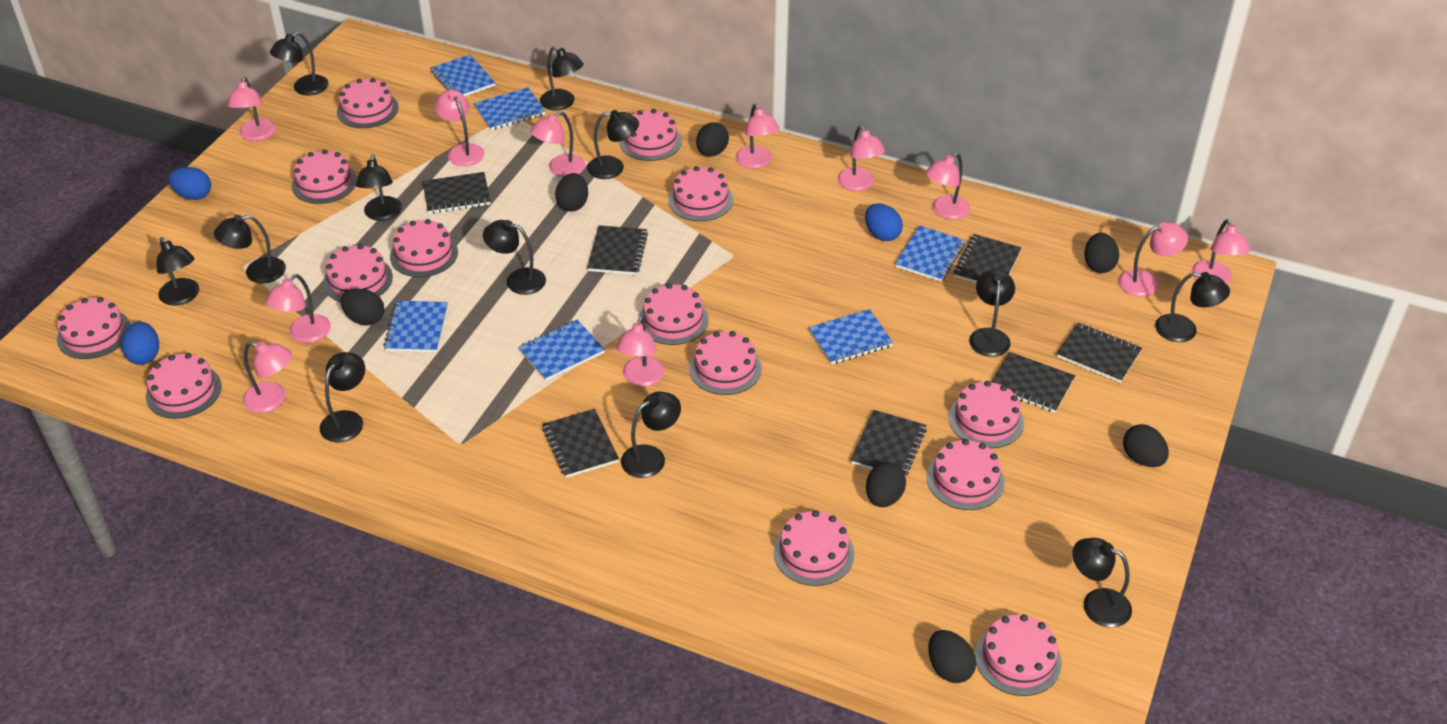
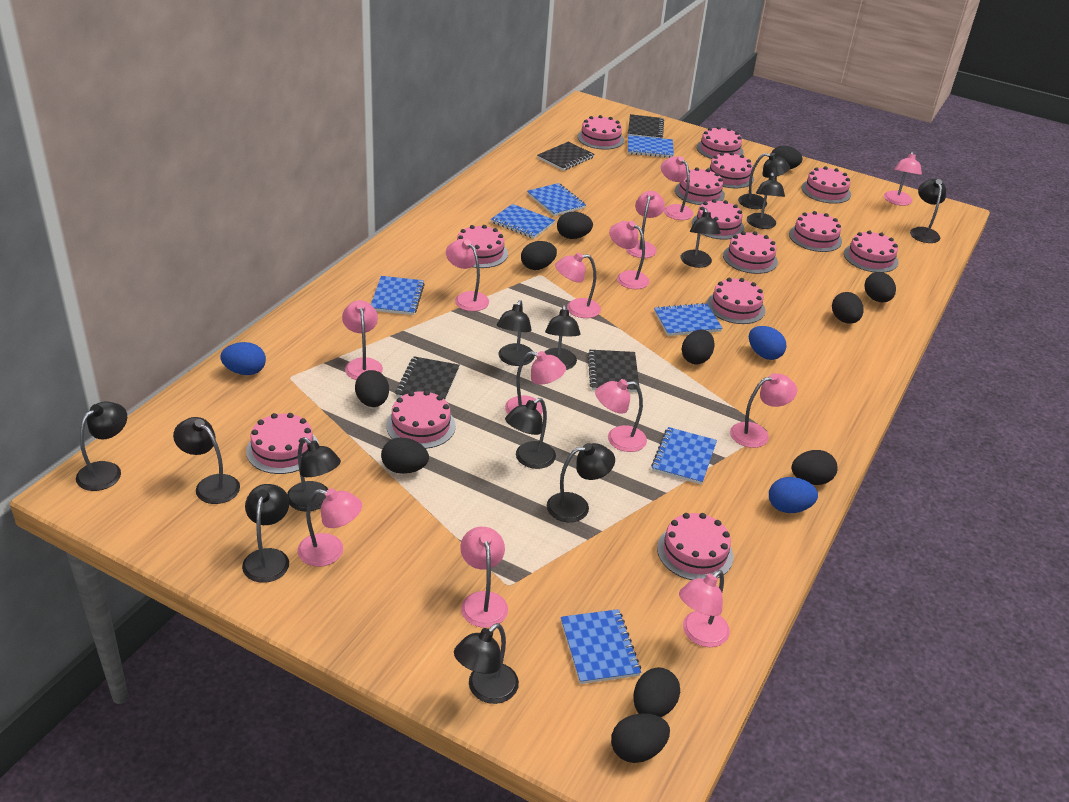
black egg: 7 -> 11
black lamp: 12 -> 13
black notebook: 7 -> 4
blue notebook: 6 -> 7
pink lamp: 11 -> 13

